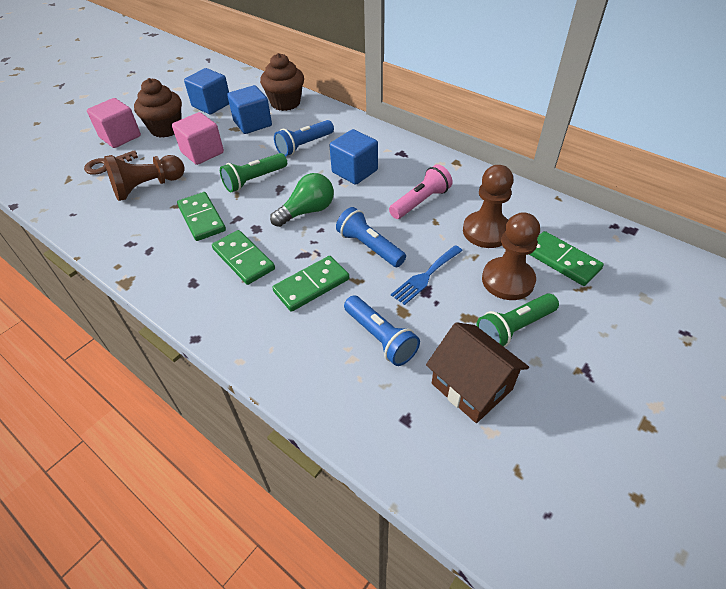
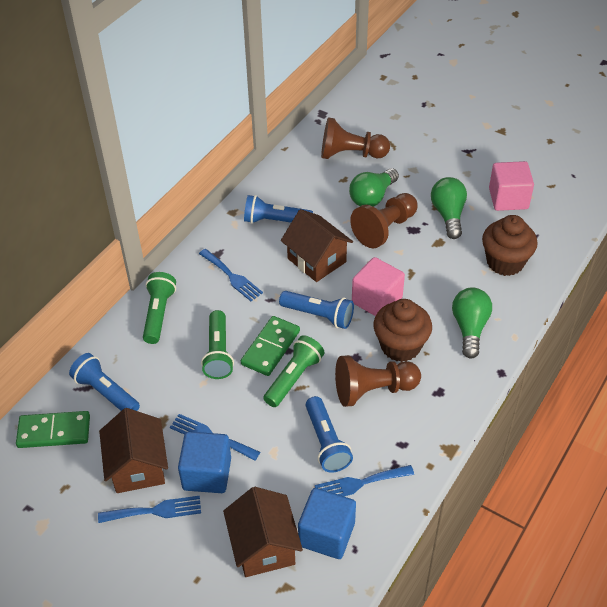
blue cube: 3 -> 2
blue flashlight: 3 -> 4
blue fork: 1 -> 4
brown house: 1 -> 3
brown key: 1 -> 0
green domino: 4 -> 2
green flashlight: 2 -> 3
green light bulb: 1 -> 3
pink flashlight: 1 -> 0

